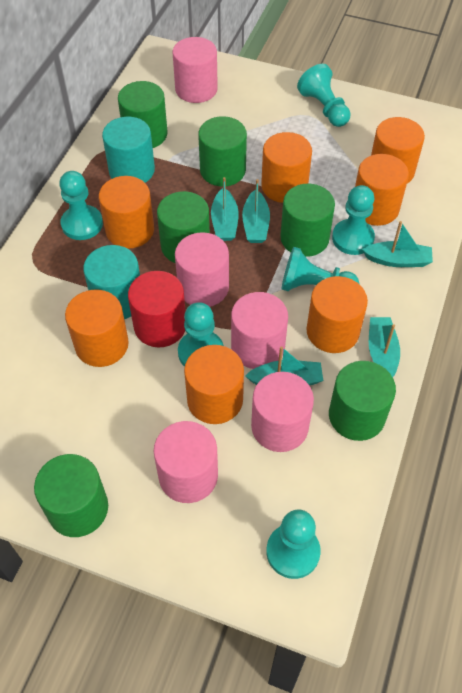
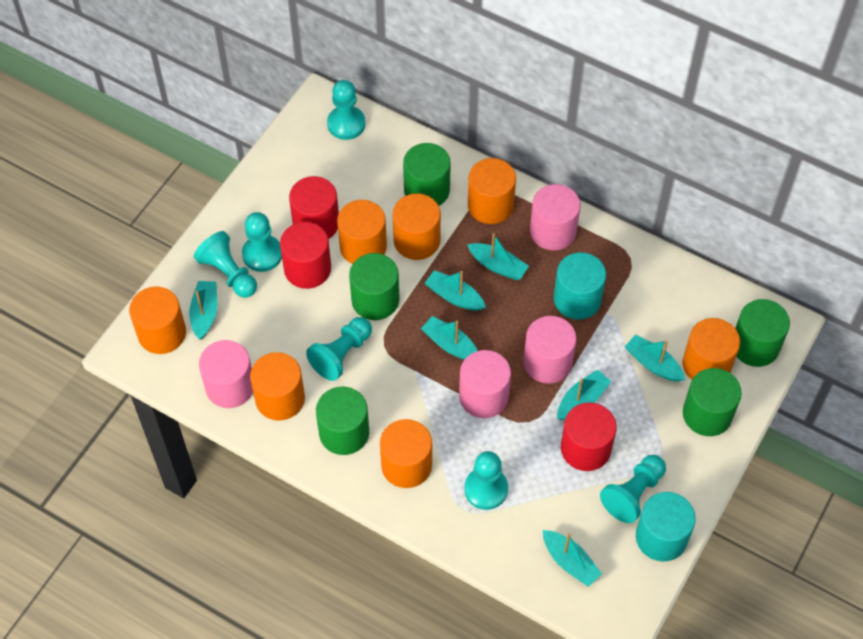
green cylinder: 6 -> 5
pink cylinder: 5 -> 4
red cylinder: 1 -> 3
turquoise boat: 5 -> 7

